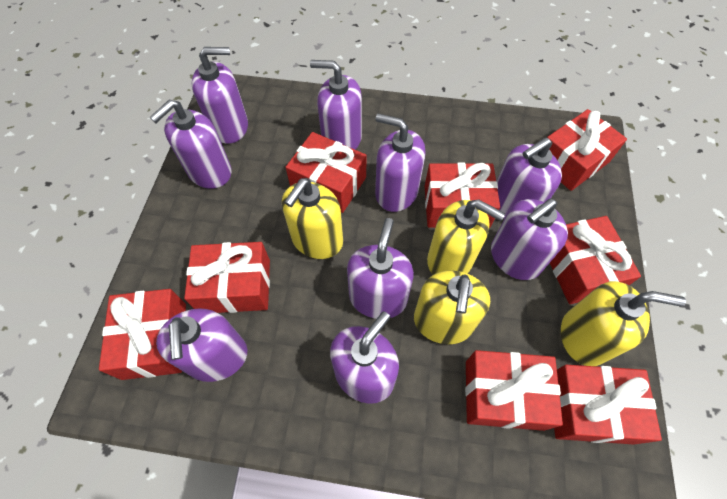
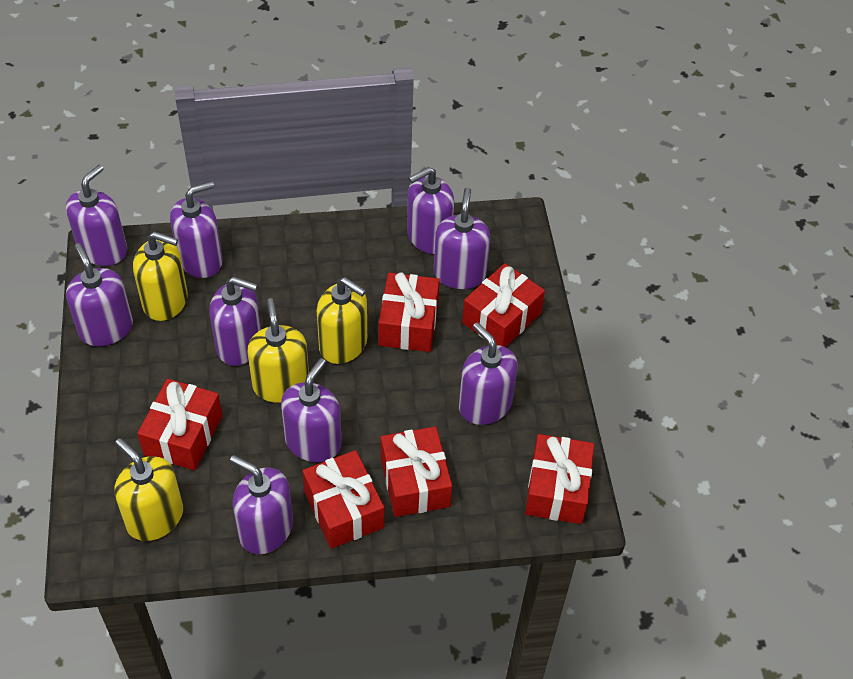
red gift: 8 -> 6

